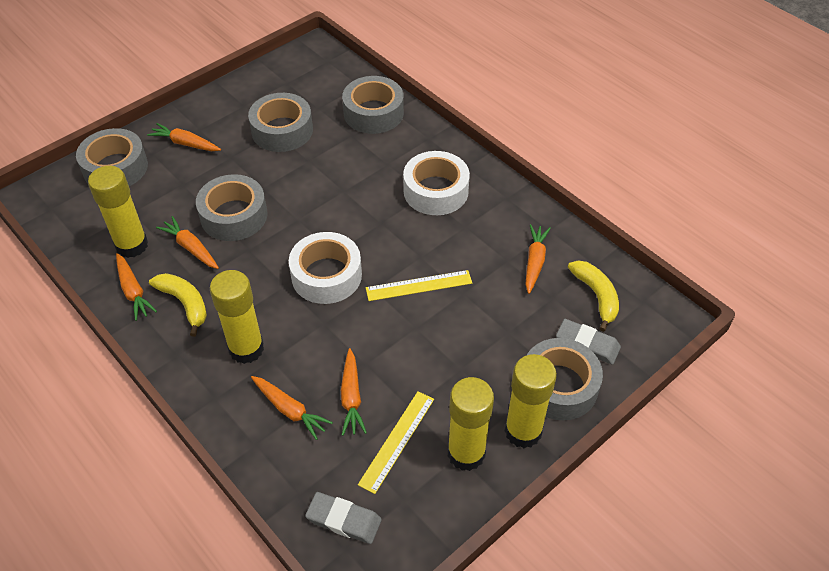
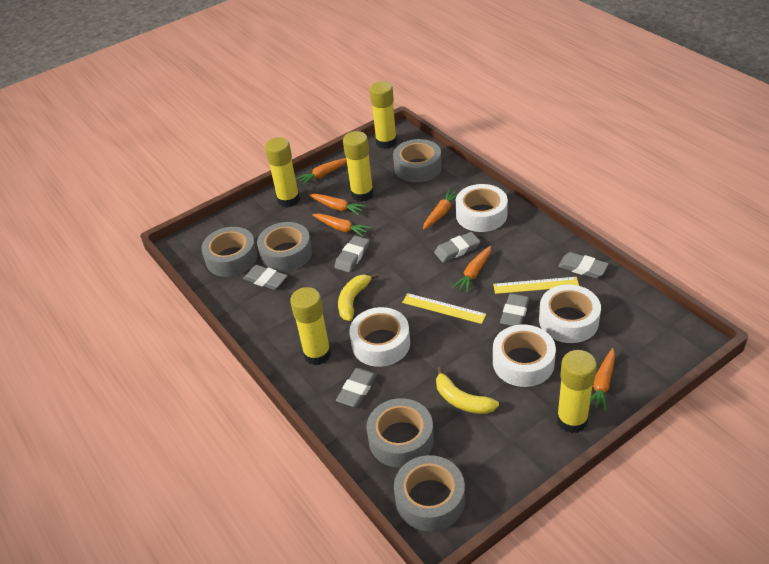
grey eraser: 2 -> 6
white tape: 2 -> 4
yellow glue stick: 4 -> 5

